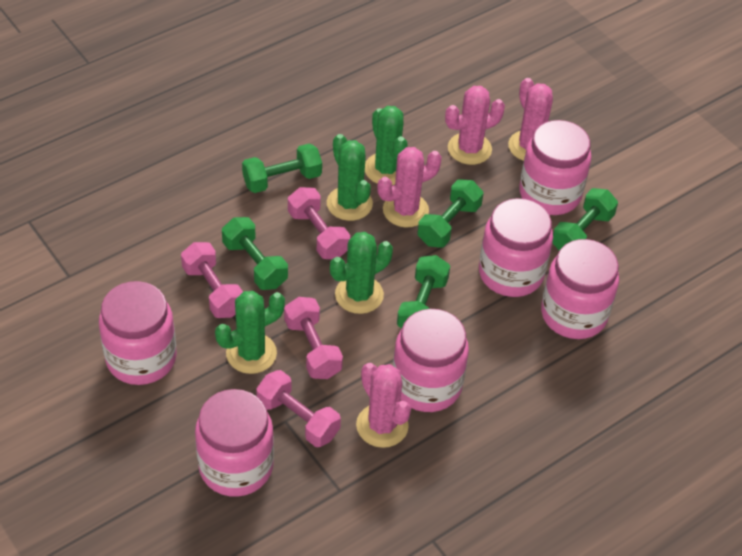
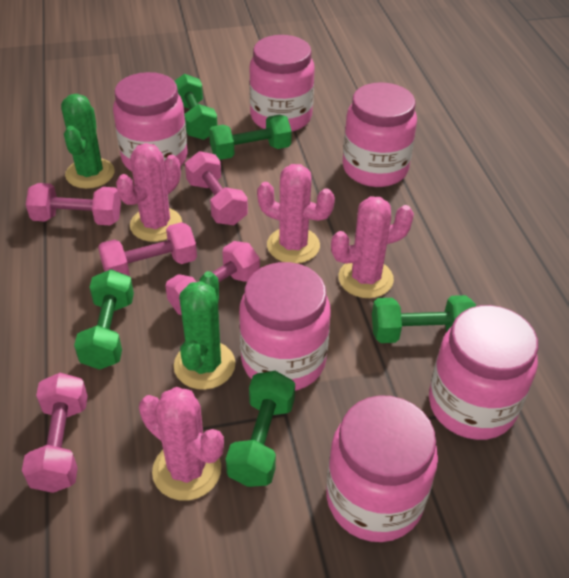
green cactus: 4 -> 2
pink dumbbell: 4 -> 5

